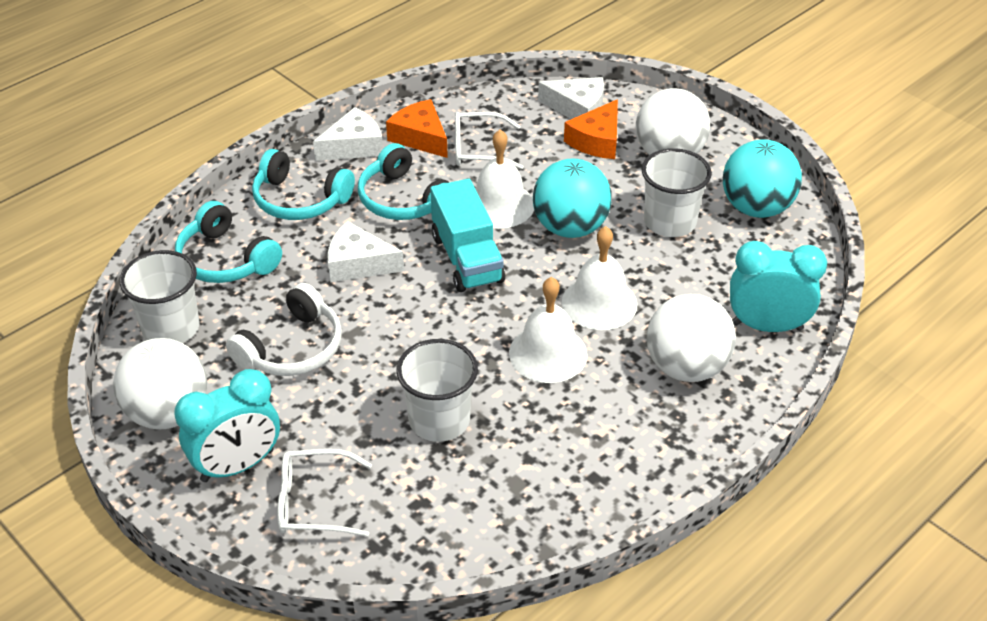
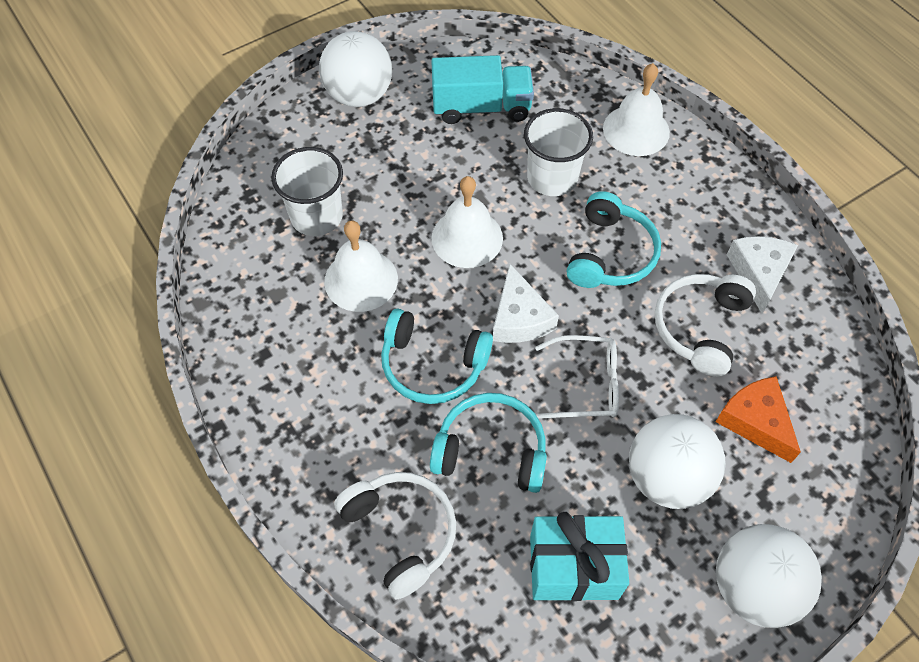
orange cheese: 2 -> 1
turquoise ball: 2 -> 0
turquoise clock: 2 -> 0
turquoise gift: 0 -> 1
white cheese: 3 -> 2
white cup: 3 -> 2
white glasses: 2 -> 1
white headphones: 1 -> 2

